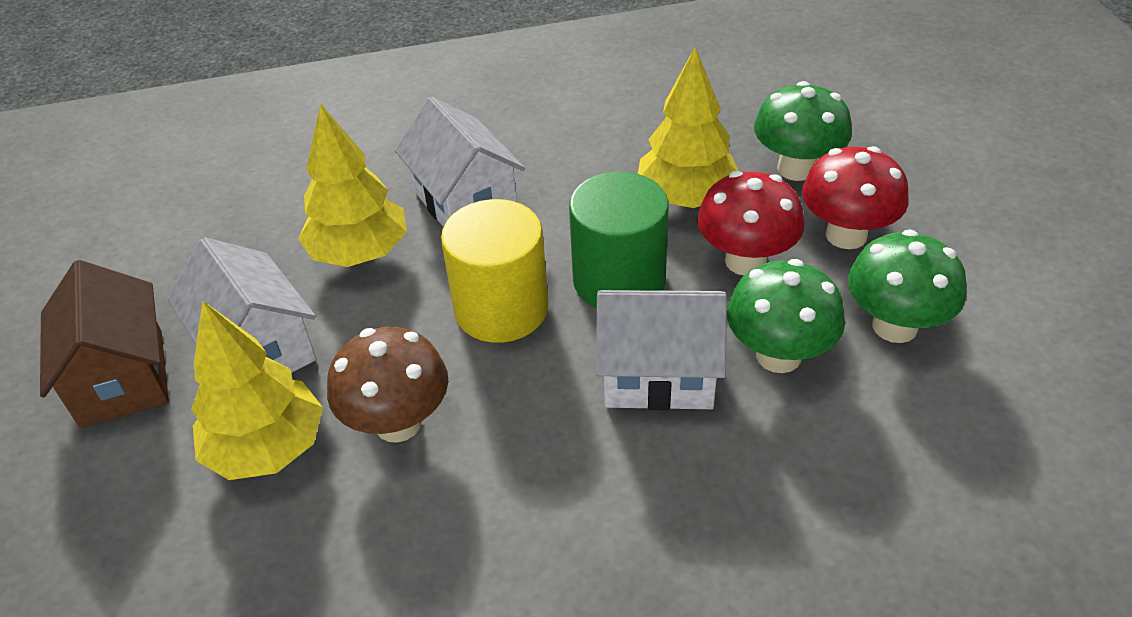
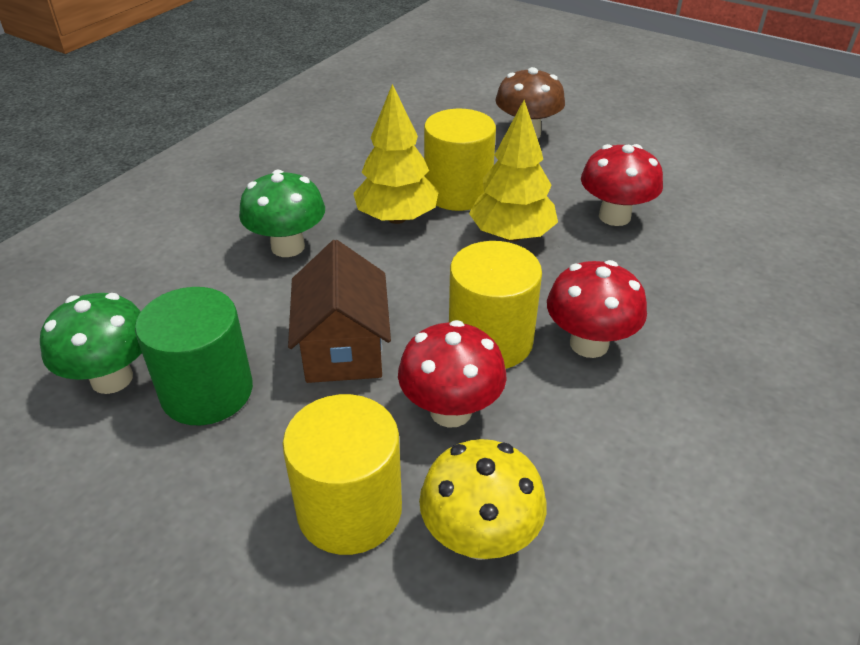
green mushroom: 3 -> 2
red mushroom: 2 -> 3
white house: 3 -> 0
yellow cylinder: 1 -> 3
yellow mushroom: 0 -> 1
yellow tree: 3 -> 2

